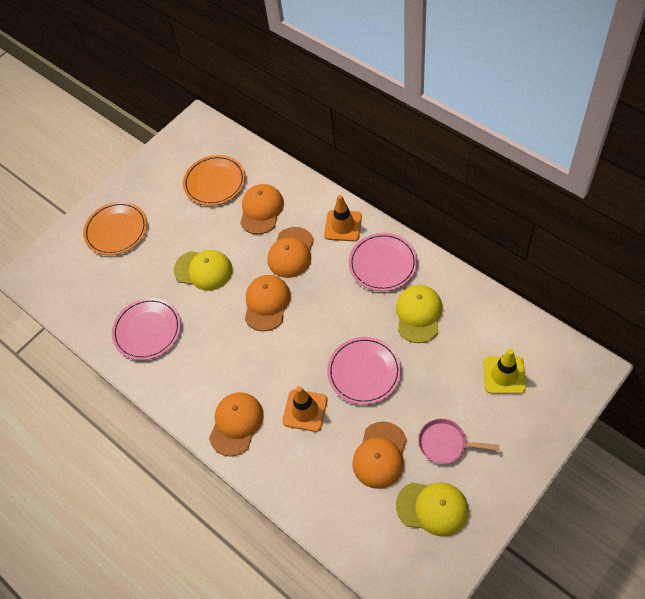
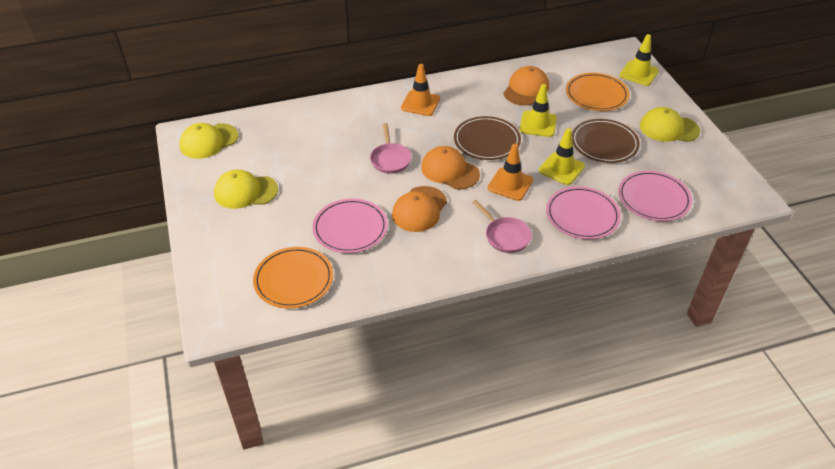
brown plate: 0 -> 2
orange cap: 5 -> 3
pink pan: 1 -> 2
yellow traffic cone: 1 -> 3

